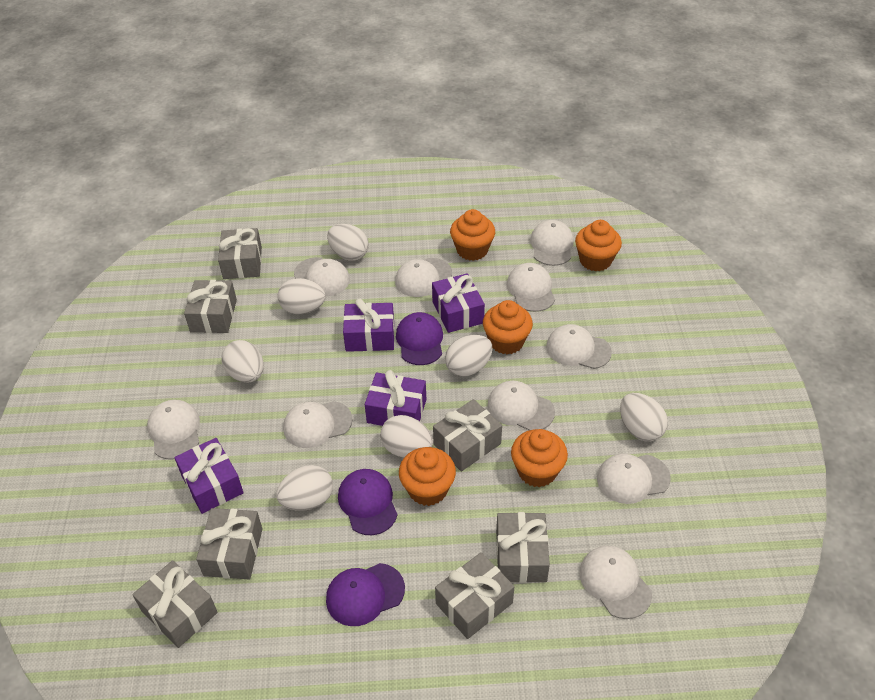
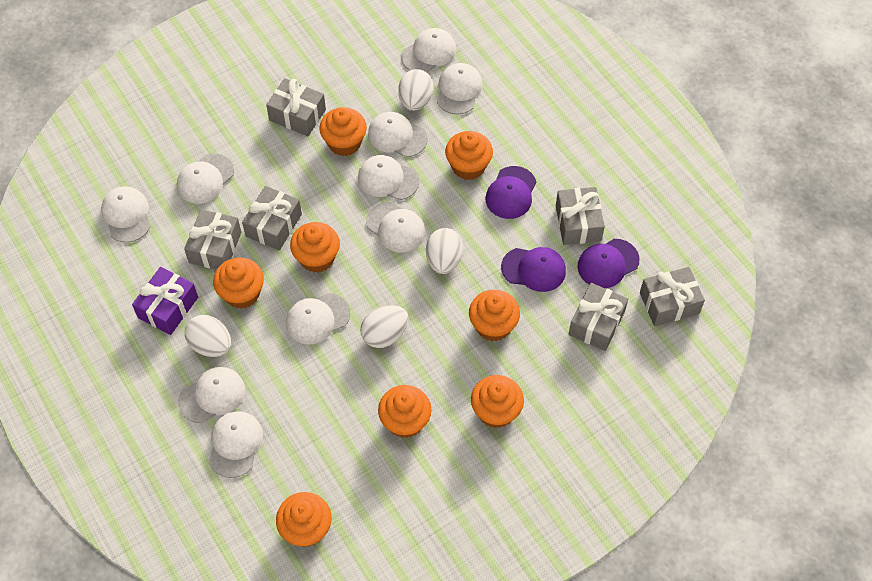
grey gift: 7 -> 6
orange cupcake: 5 -> 8
purple gift: 4 -> 1
white egg: 7 -> 4

